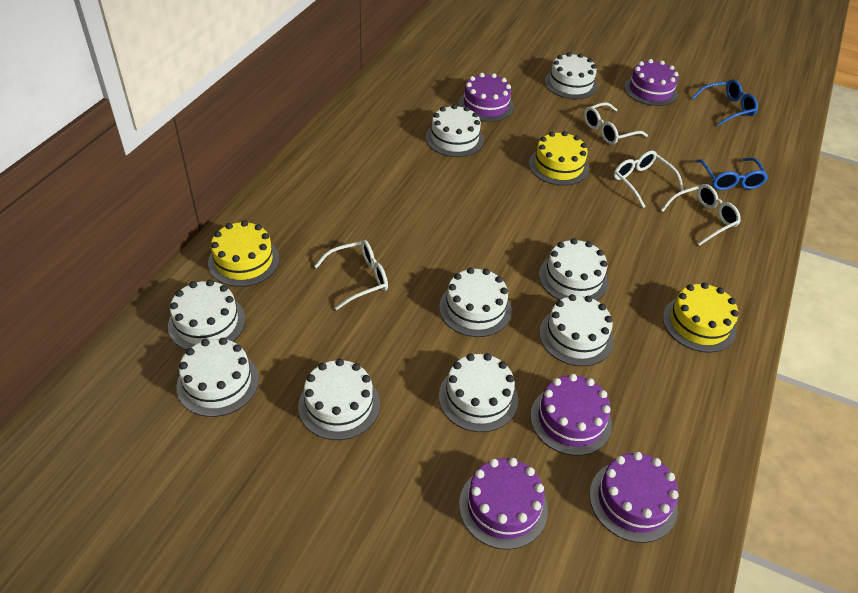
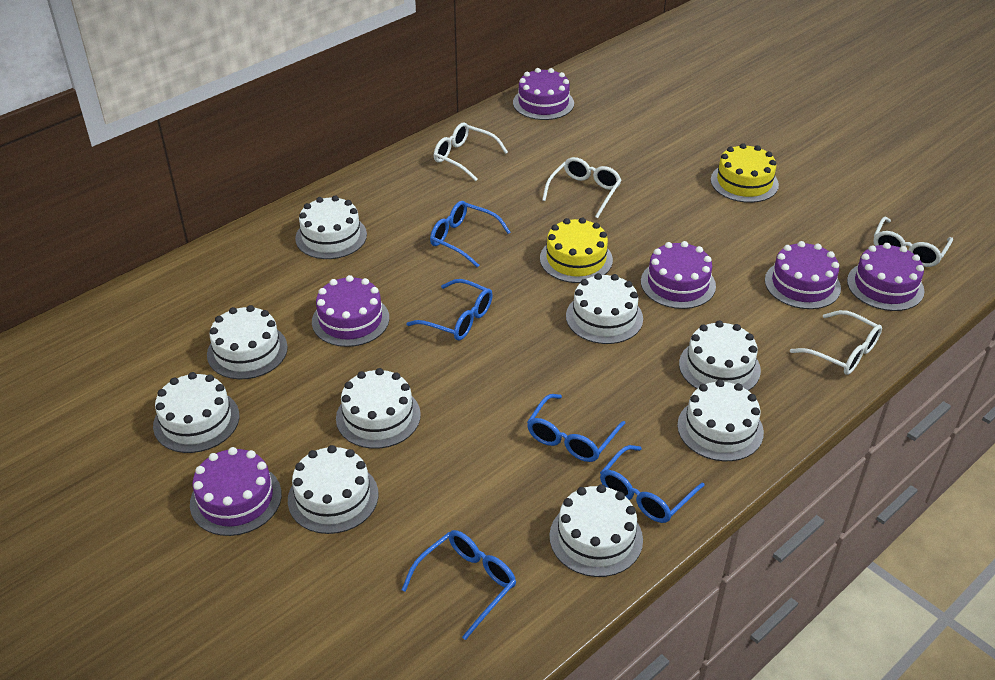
blue glasses: 2 -> 5
purple cake: 5 -> 6
yellow cake: 3 -> 2

